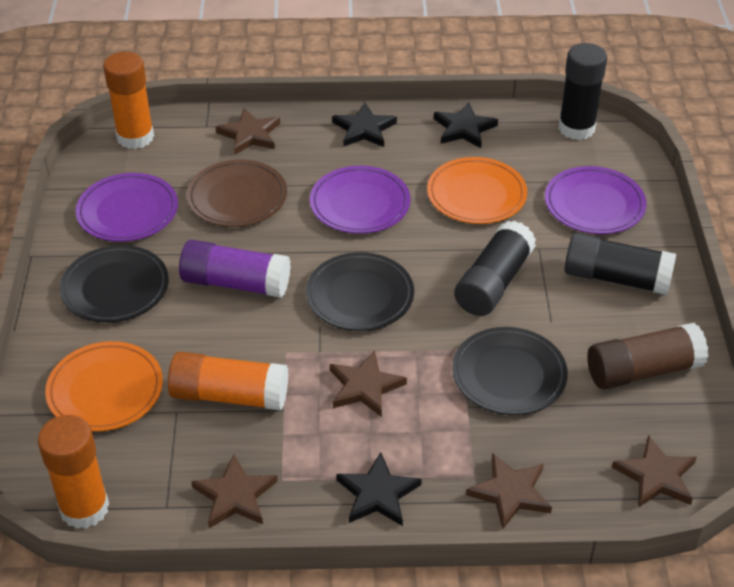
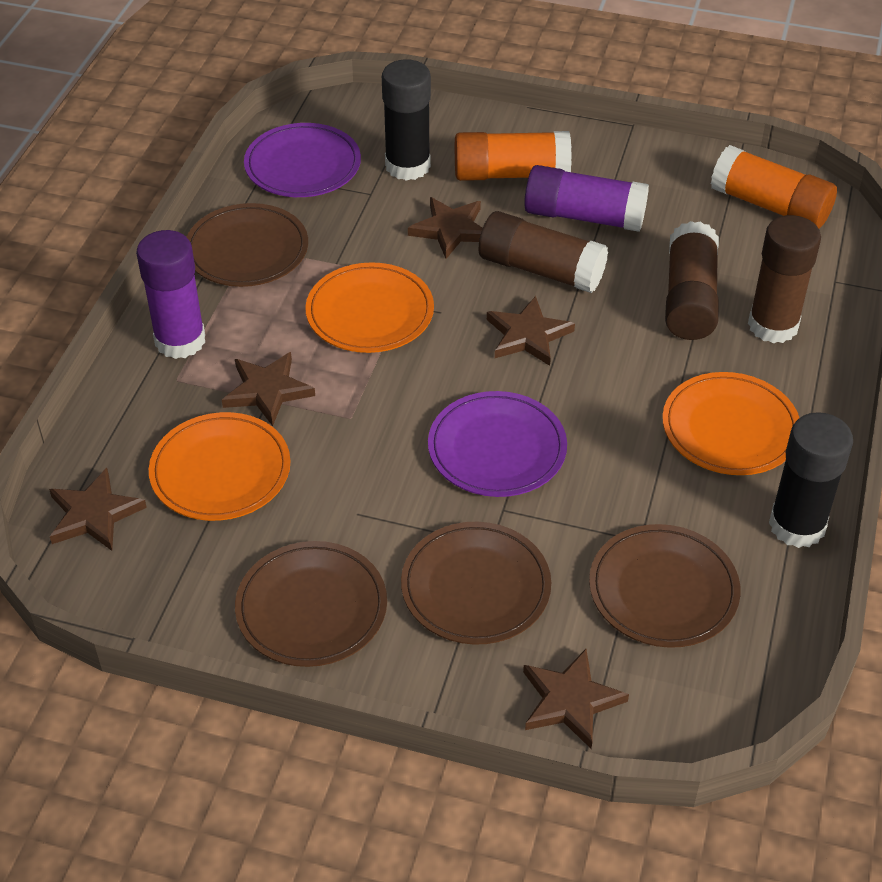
black glue stick: 3 -> 2
black plate: 3 -> 0
black star: 3 -> 0
brown glue stick: 1 -> 3
brown plate: 1 -> 4
orange glue stick: 3 -> 2
orange plate: 2 -> 3
purple glue stick: 1 -> 2
purple plate: 3 -> 2

